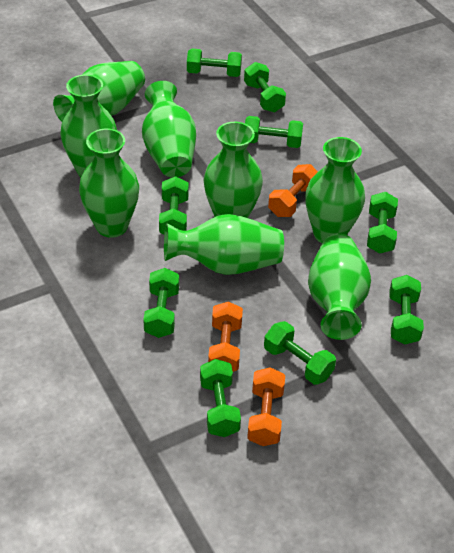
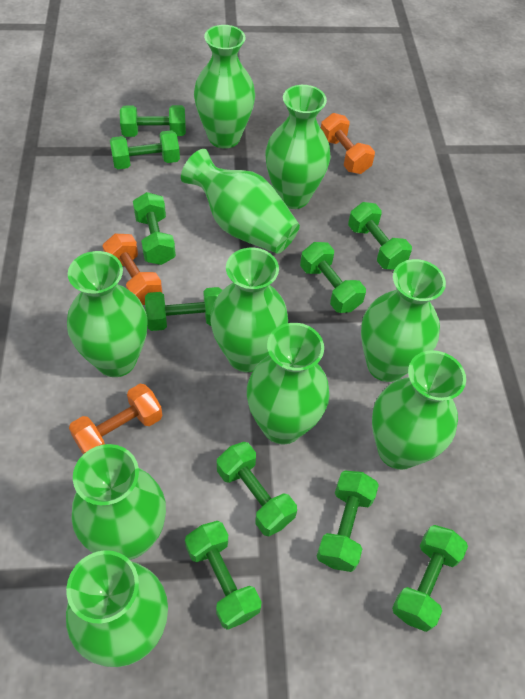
green dumbbell: 9 -> 10
green vase: 8 -> 10

